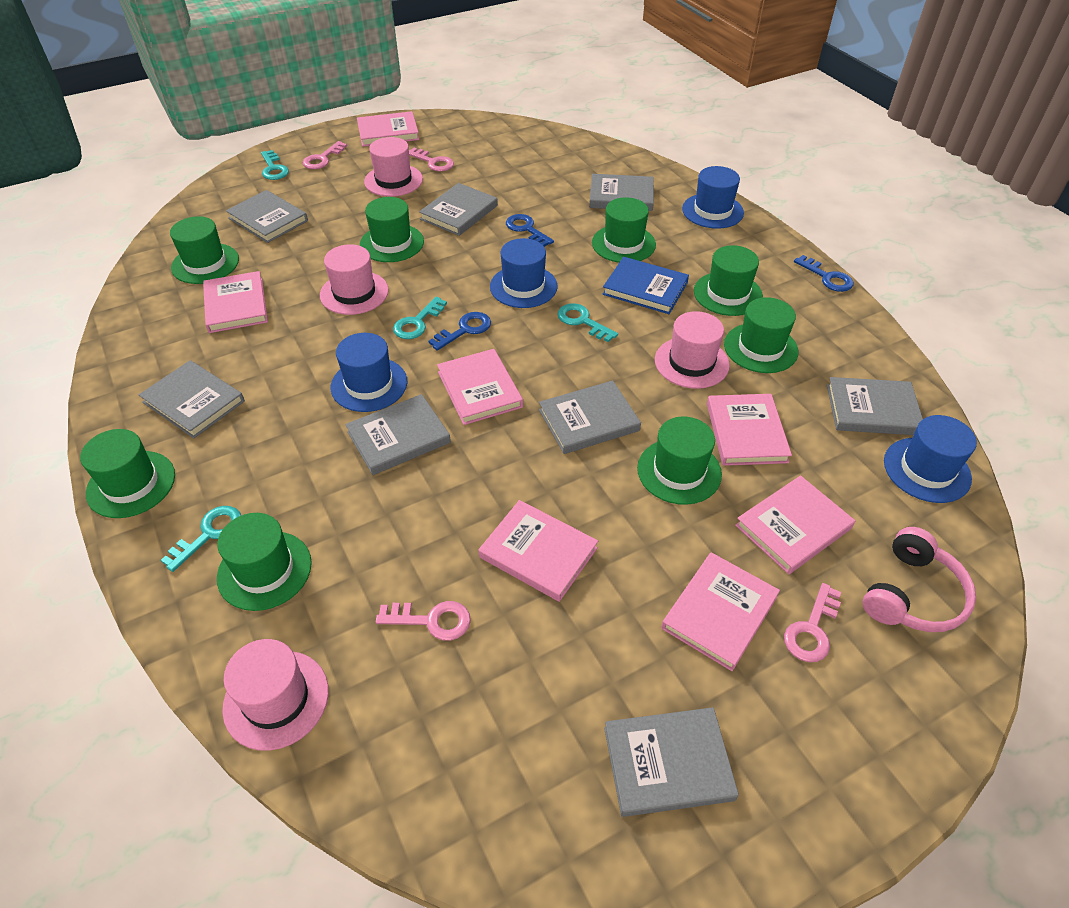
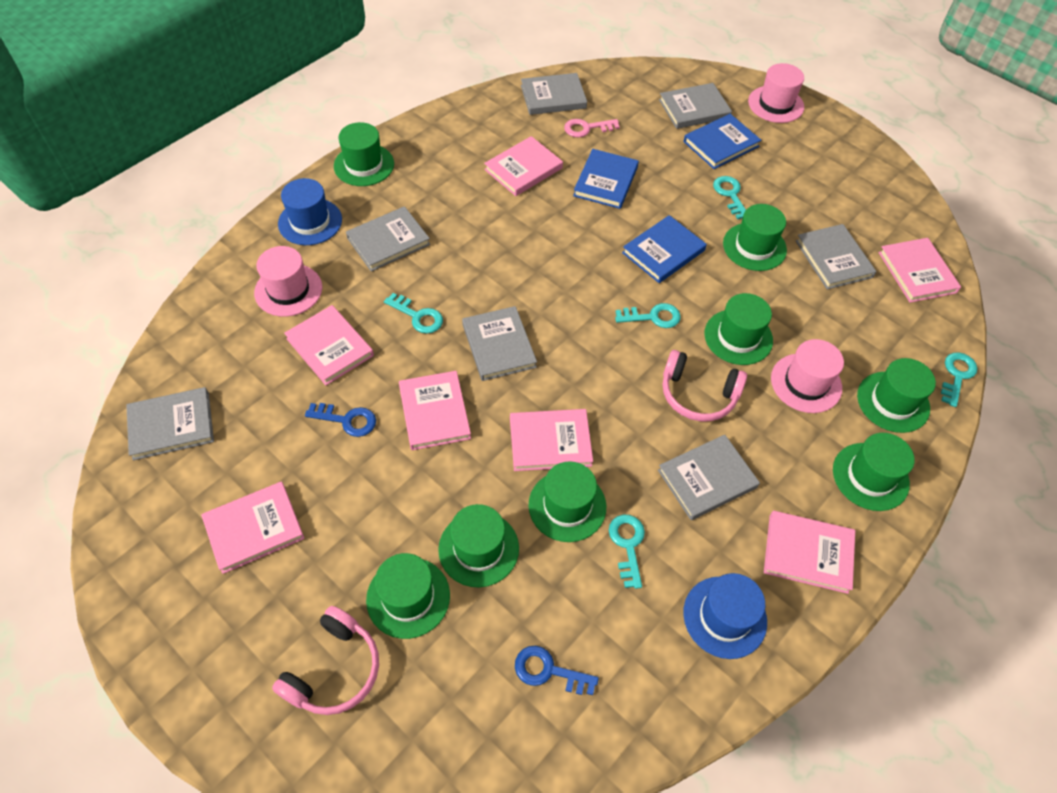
blue book: 1 -> 3
blue hat: 4 -> 2
blue key: 3 -> 2
grey book: 8 -> 7
pink hat: 4 -> 3
pink headphones: 1 -> 2
pink key: 4 -> 1
turquoise key: 4 -> 5

